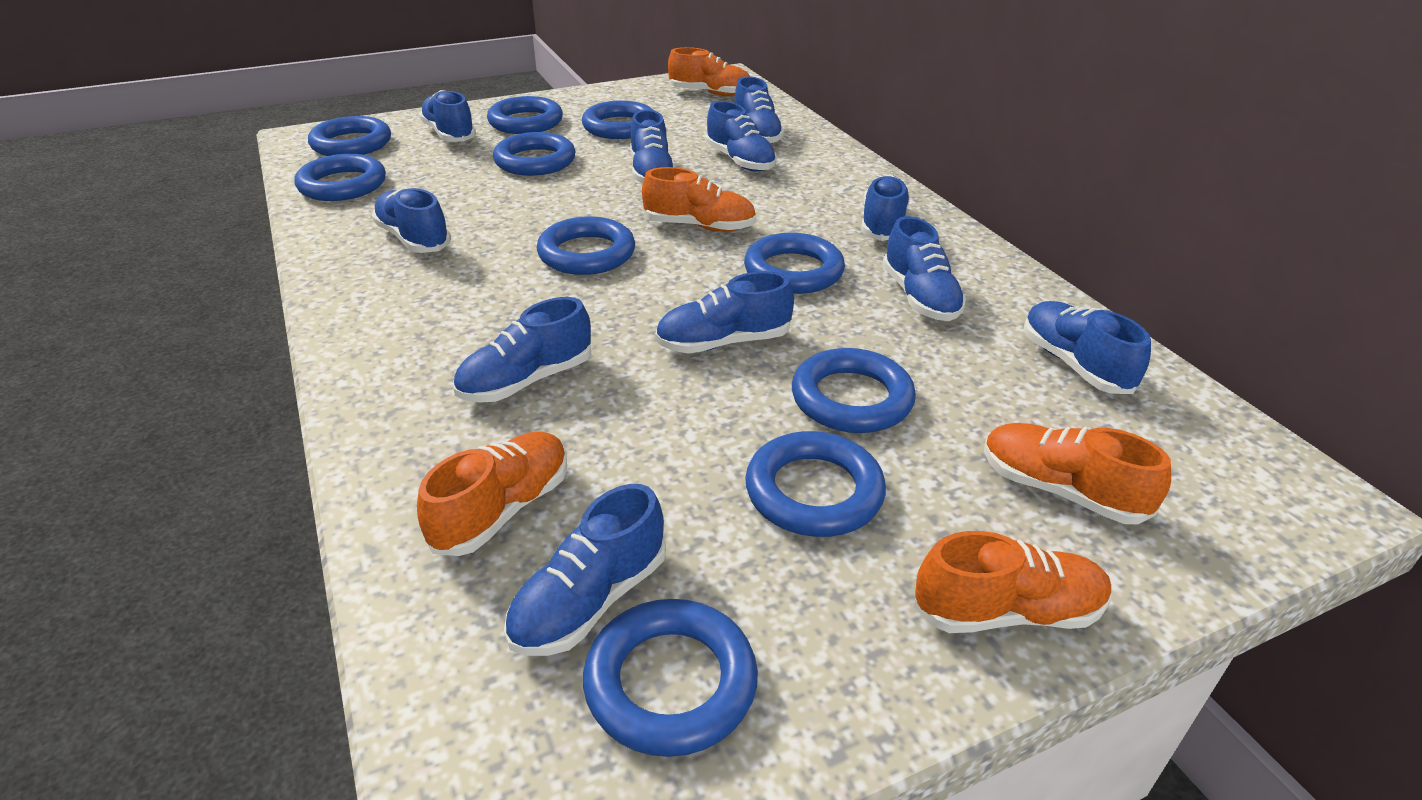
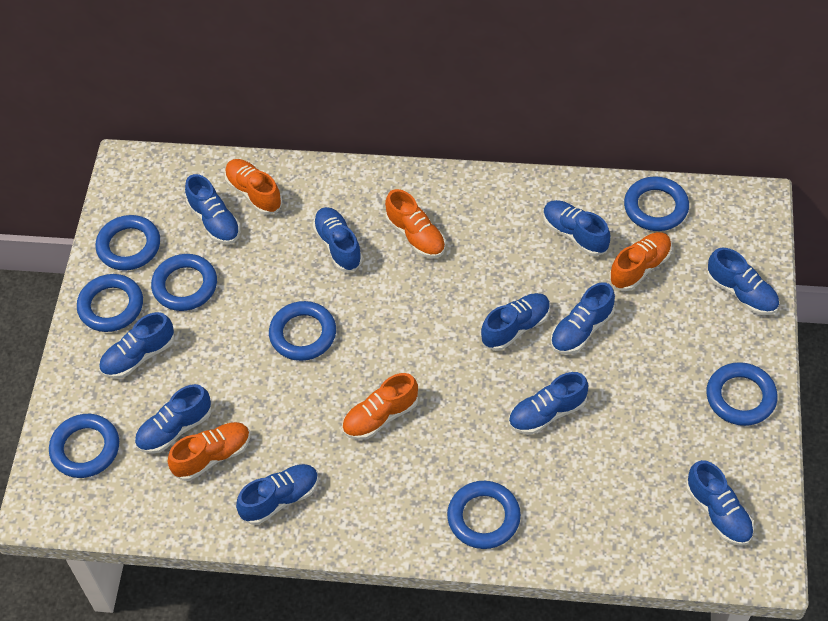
blue ring: 10 -> 8

